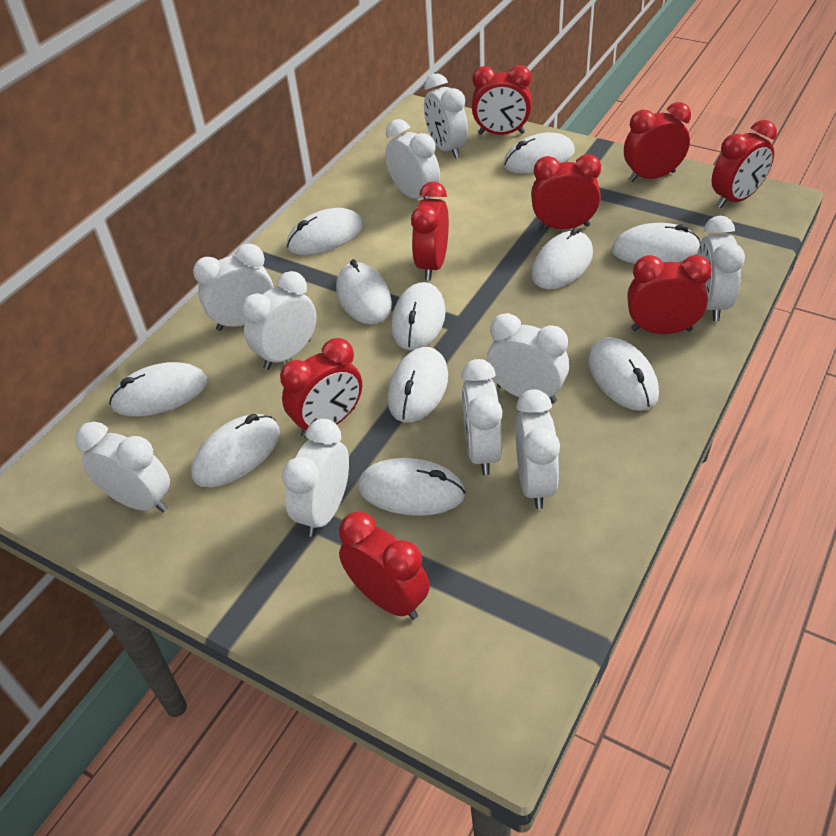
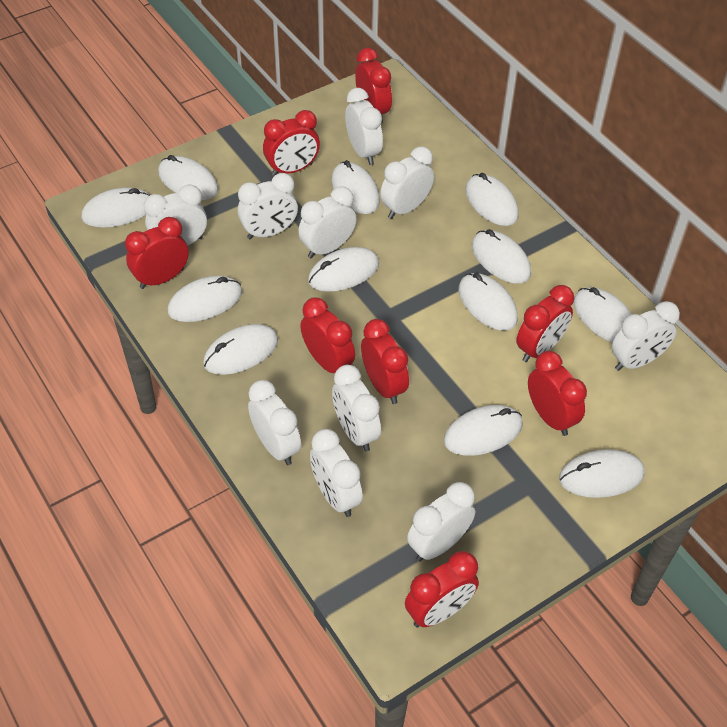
white mouse: 11 -> 12

